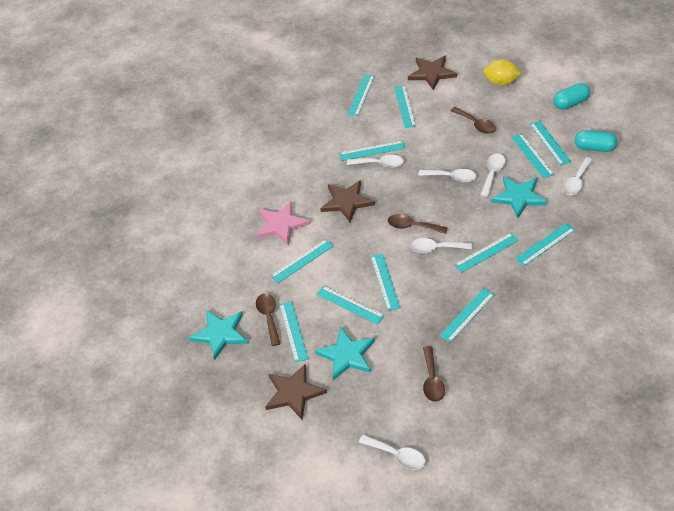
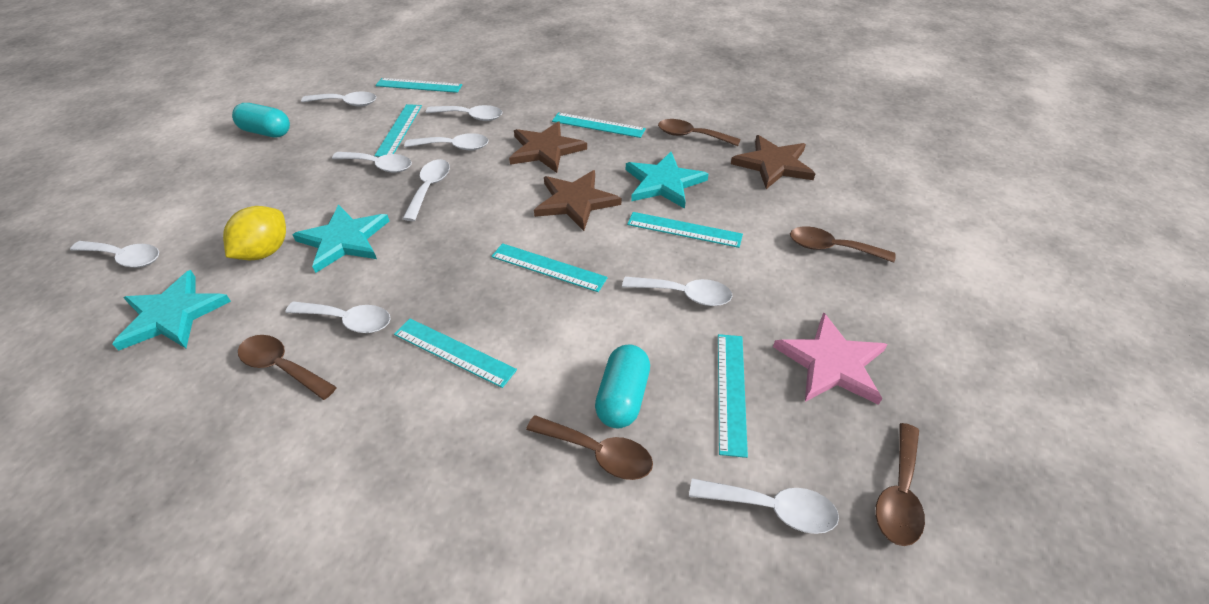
brown spoon: 4 -> 5
turquoise ruler: 12 -> 7
white spoon: 6 -> 9

